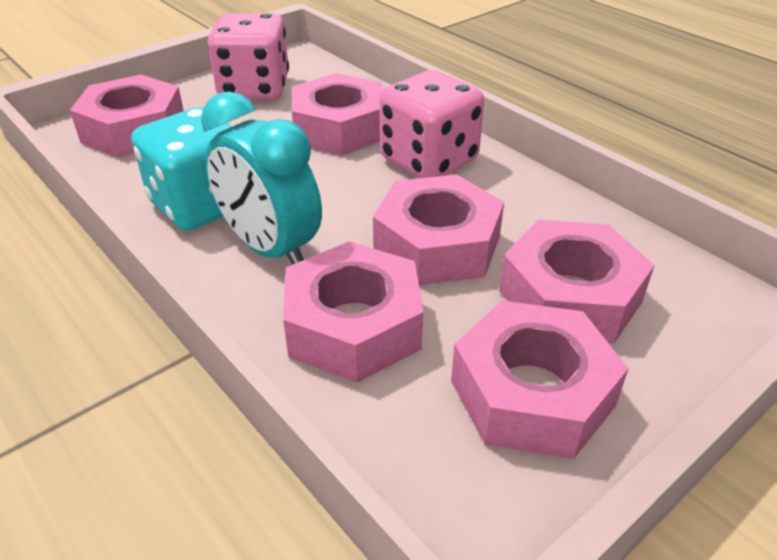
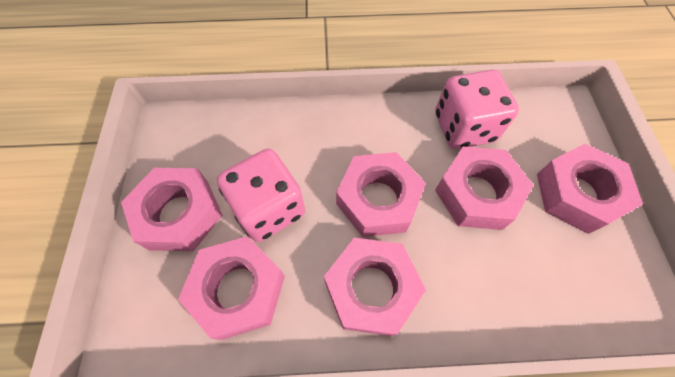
turquoise clock: 1 -> 0
turquoise dice: 1 -> 0

